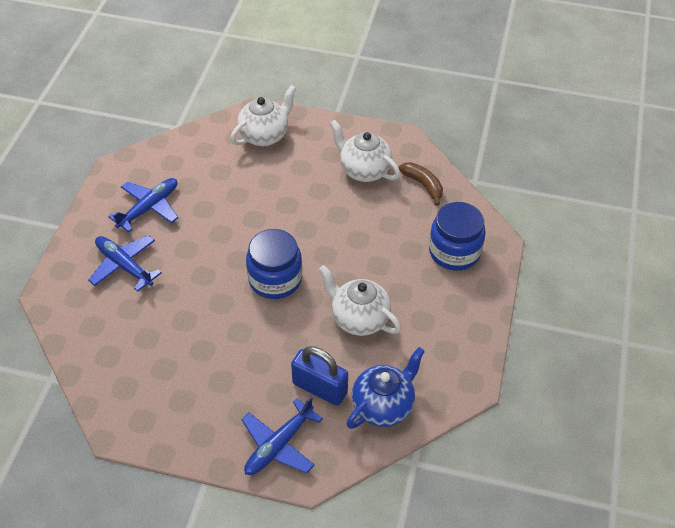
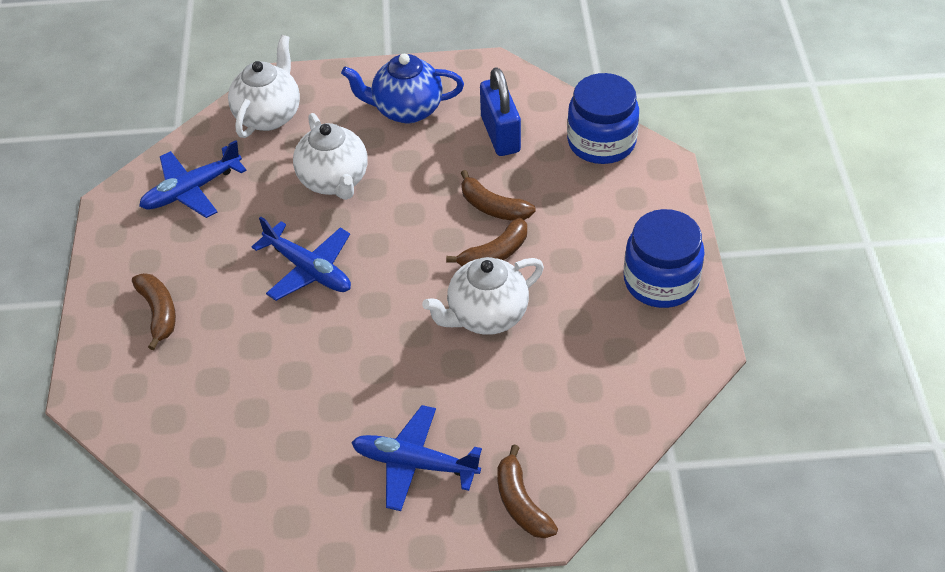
brown banana: 1 -> 4

